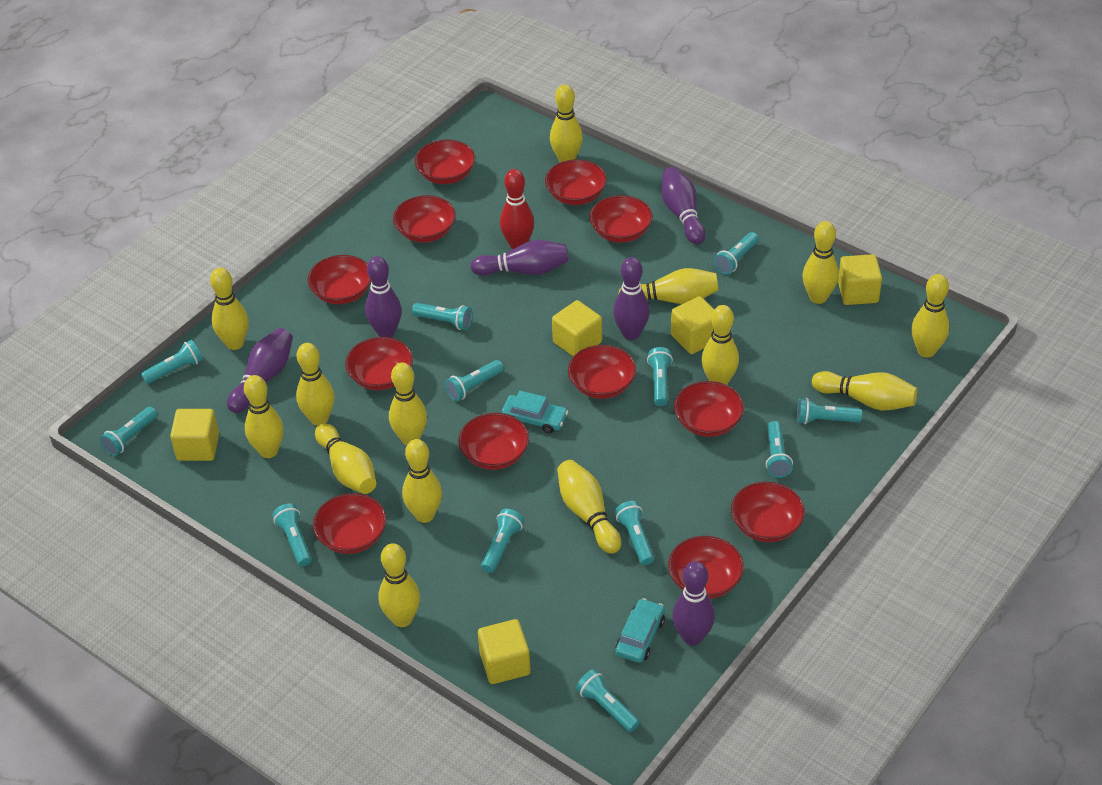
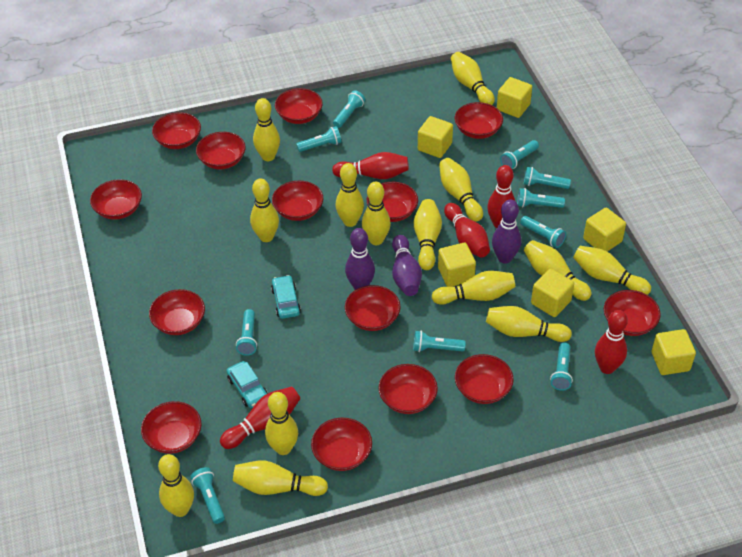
purple bowling pin: 6 -> 3
red bowl: 12 -> 14
red bowling pin: 1 -> 5
turquoise flashlight: 12 -> 10
yellow cube: 5 -> 6

